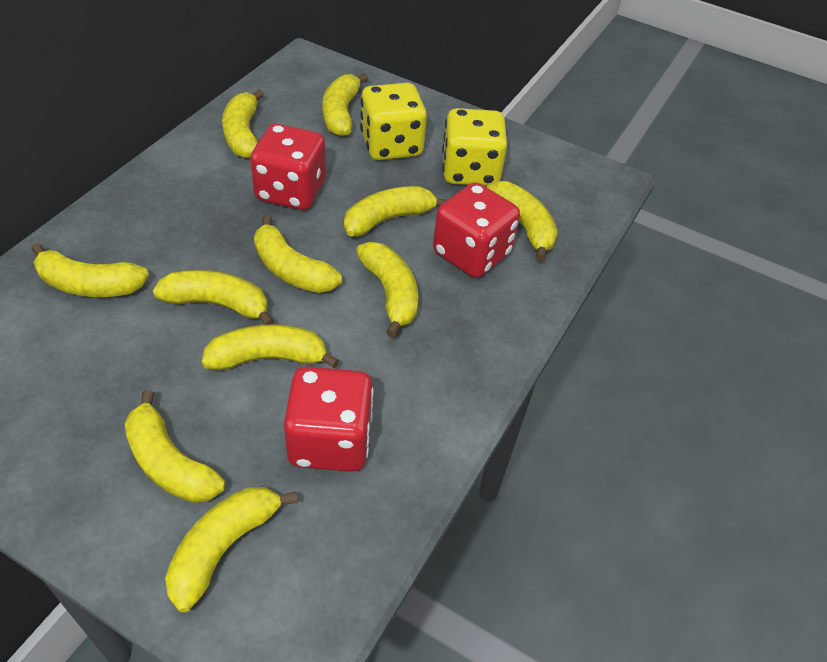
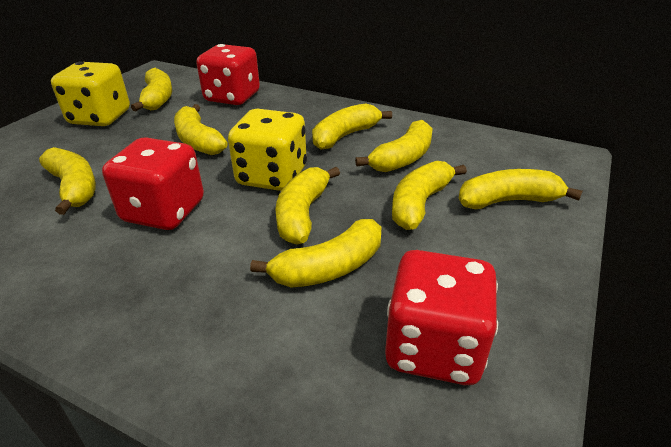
yellow banana: 11 -> 9

